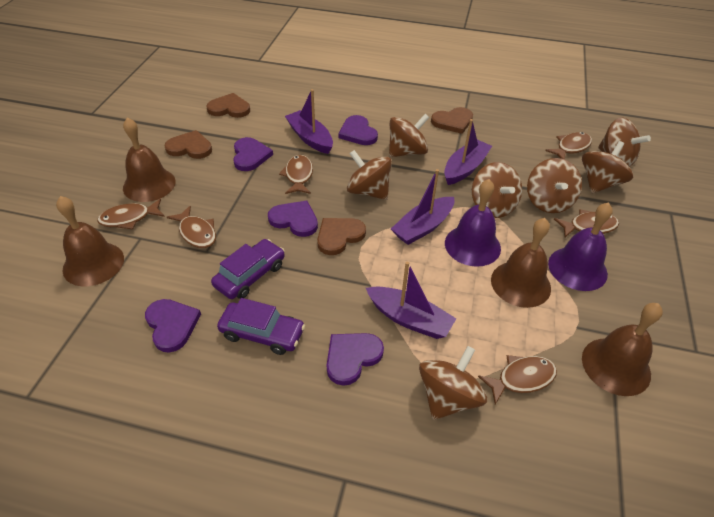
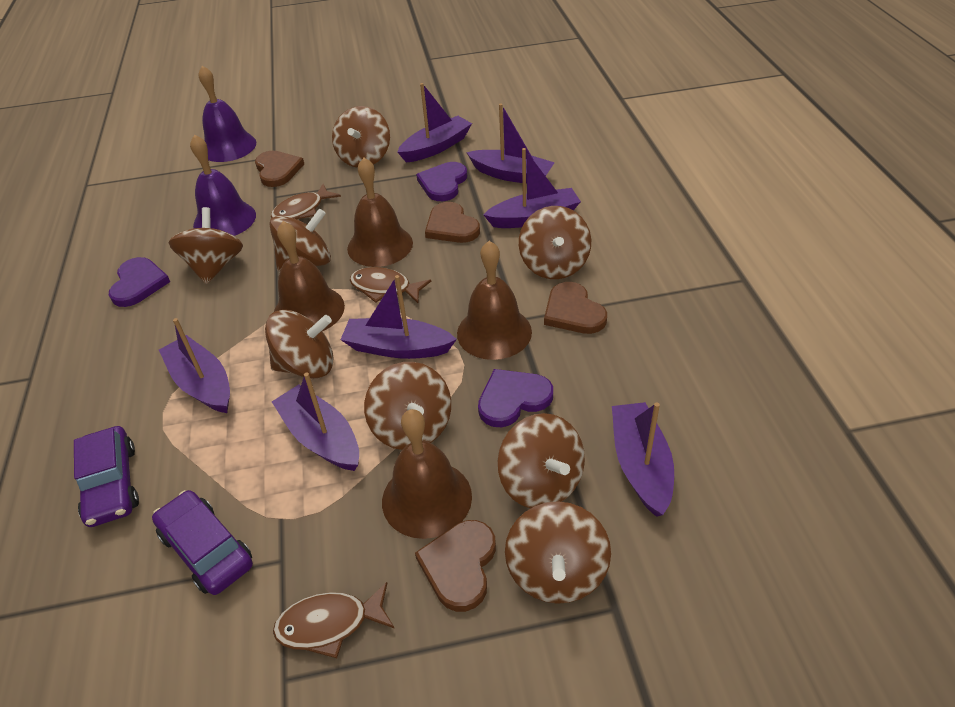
brown fish: 6 -> 3
brown spinning top: 7 -> 8
purple boat: 4 -> 7
purple heart: 5 -> 3

